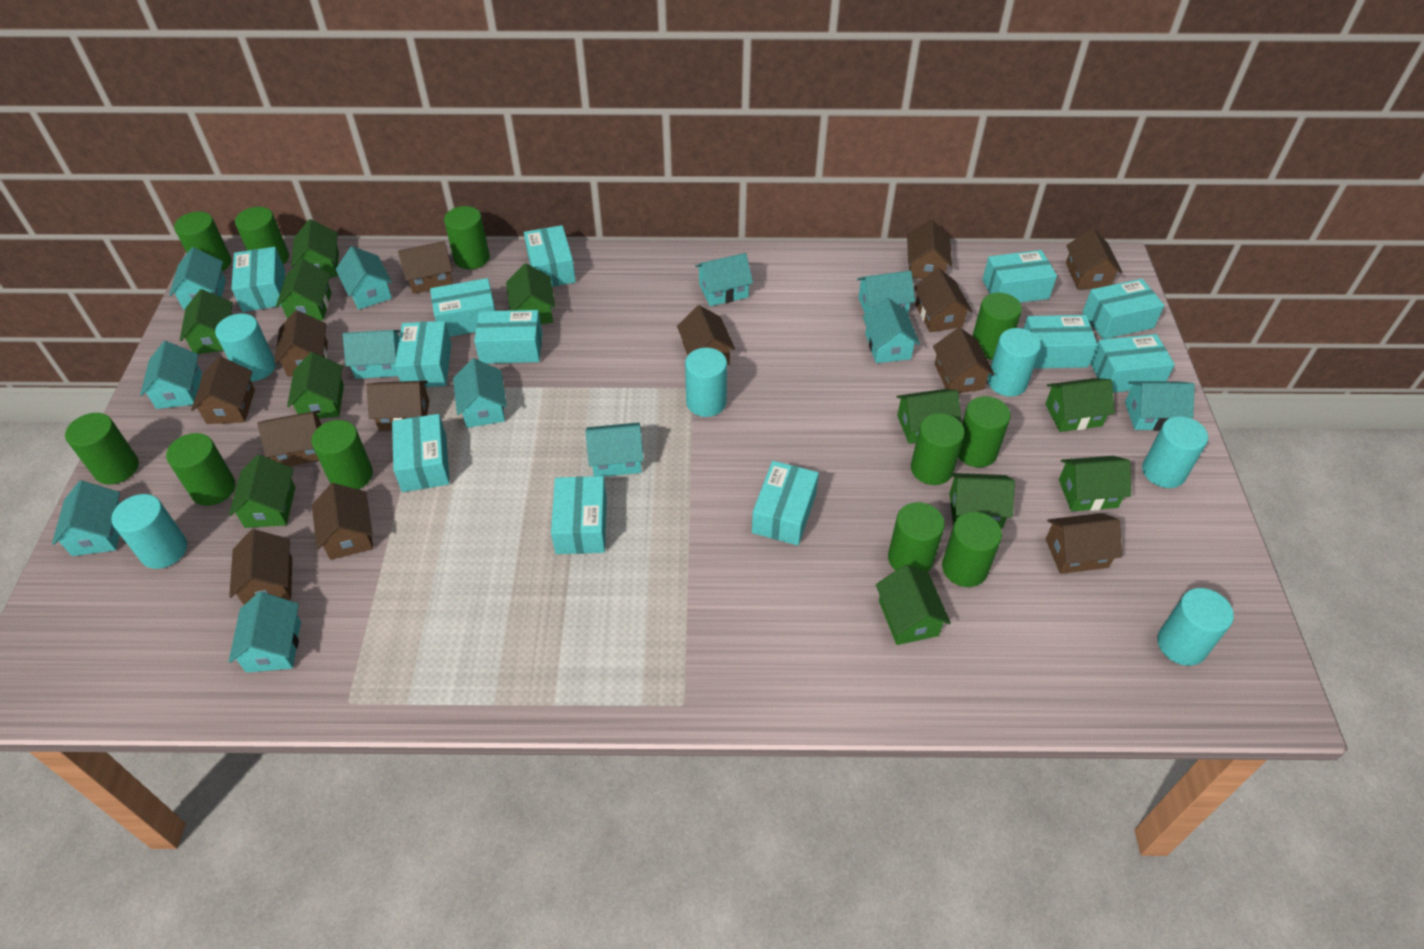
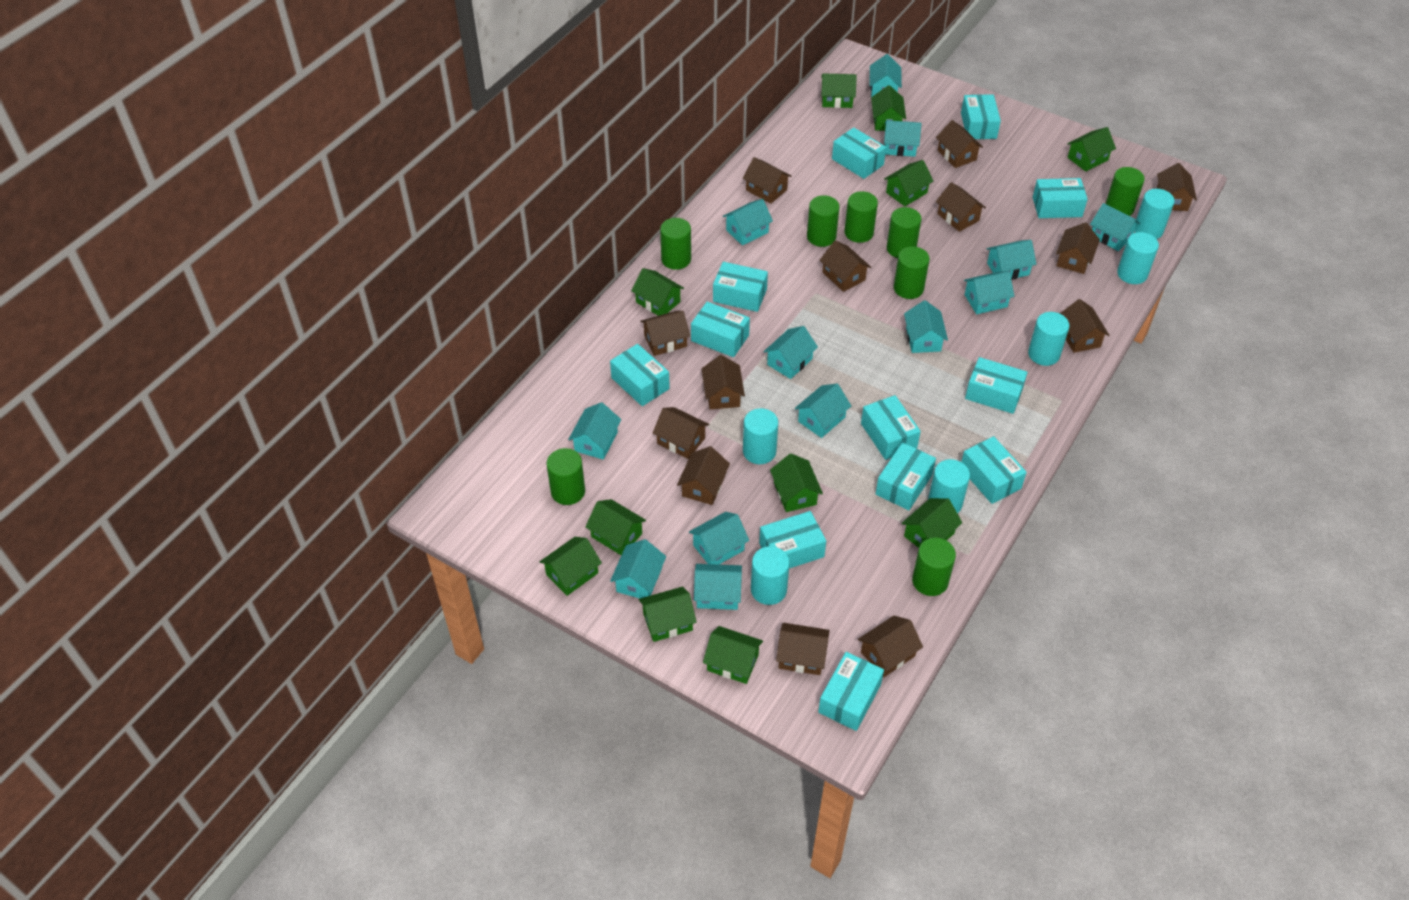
green cylinder: 11 -> 8
turquoise house: 12 -> 13

